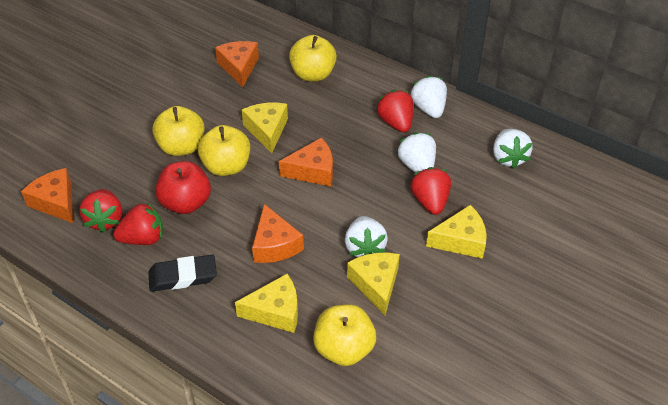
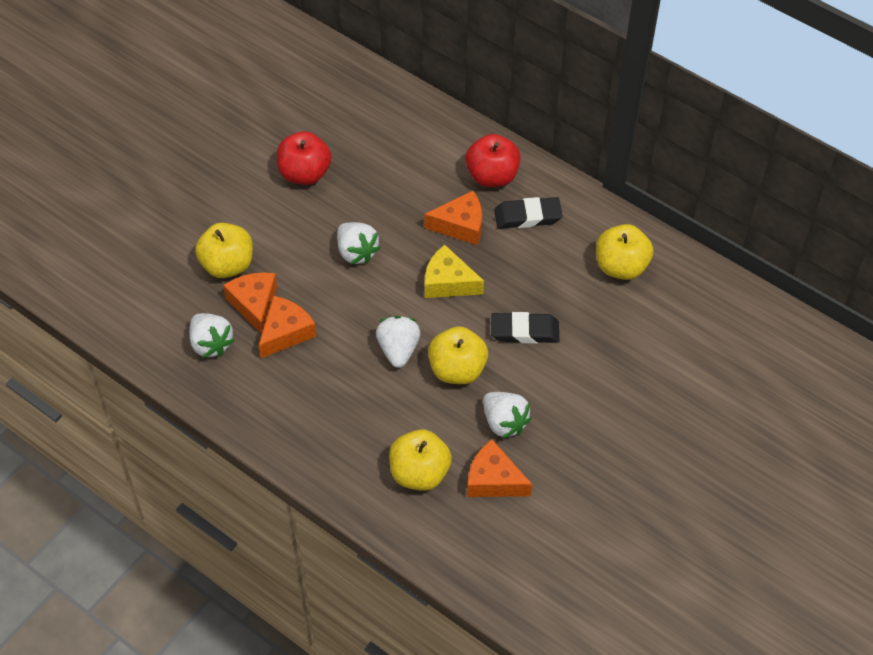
black eraser: 1 -> 2
red apple: 1 -> 2
red strawberry: 4 -> 0
yellow cheese: 4 -> 1

